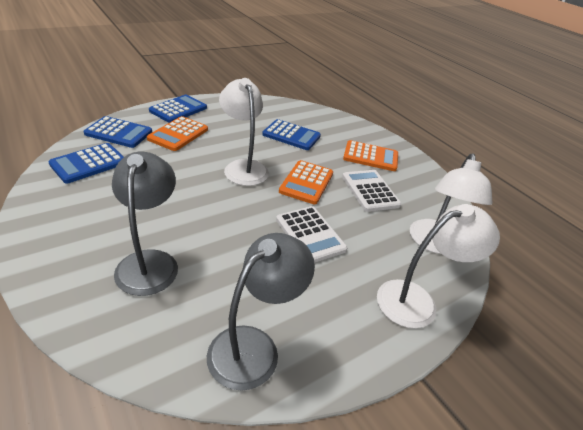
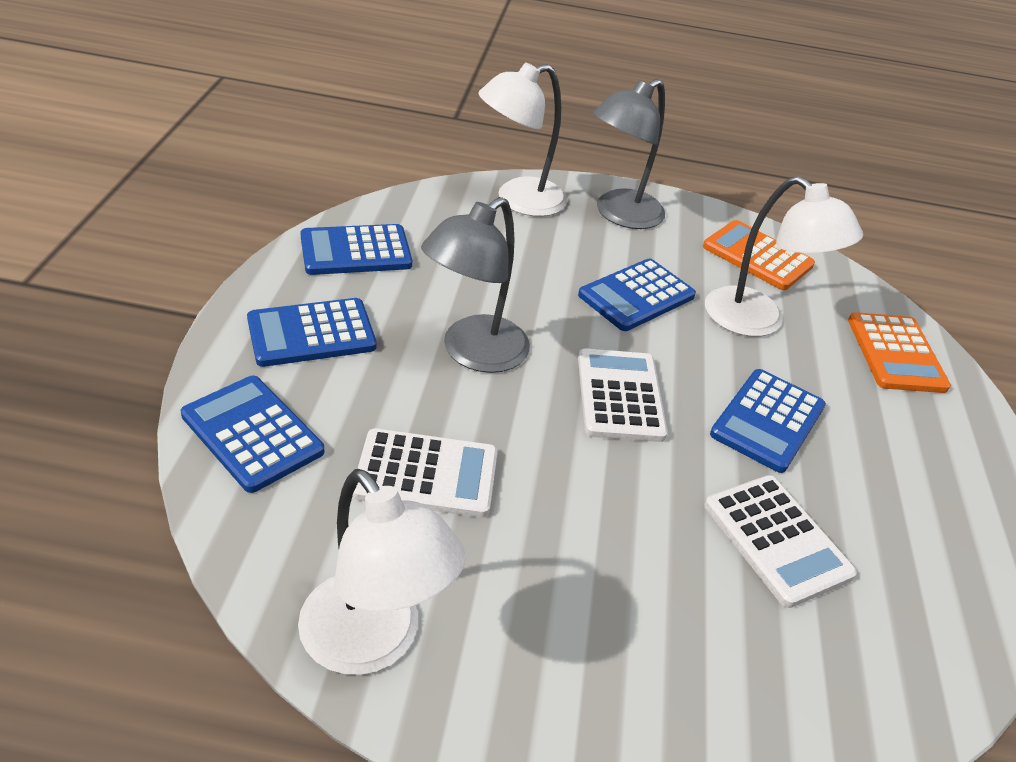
blue calculator: 4 -> 5
orange calculator: 3 -> 2
white calculator: 2 -> 3

